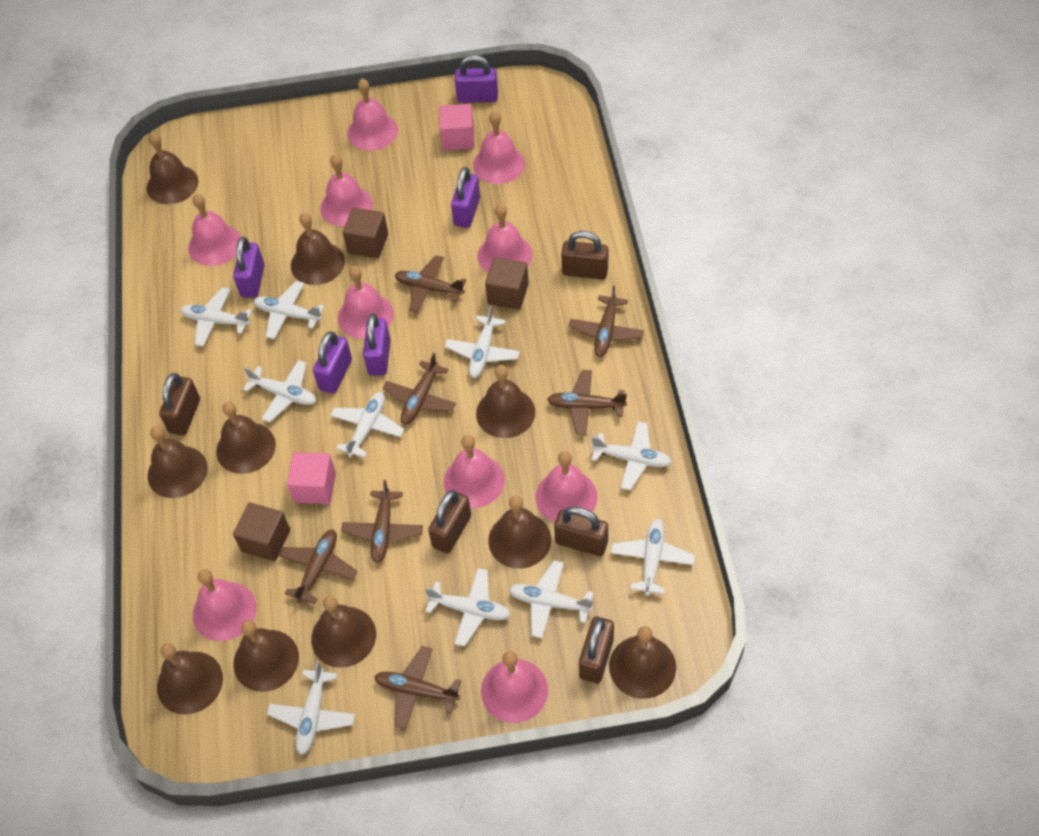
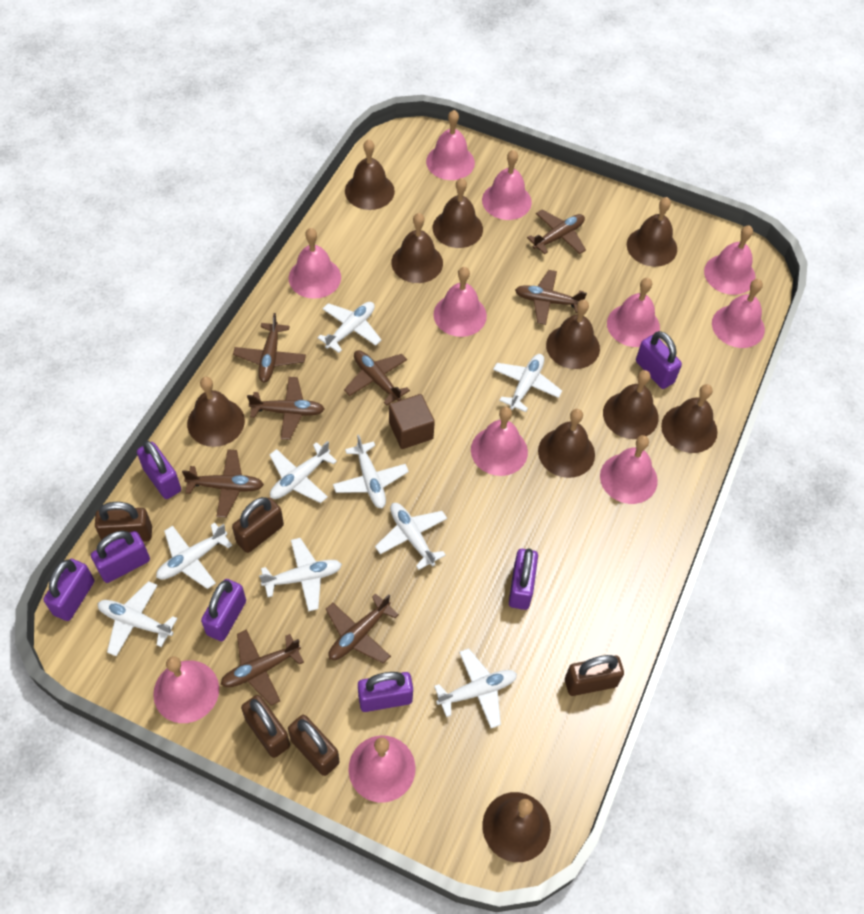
brown cube: 3 -> 1
brown plane: 7 -> 8
pink bell: 10 -> 11
pink cube: 2 -> 0
purple padlock: 5 -> 7
white plane: 10 -> 9

